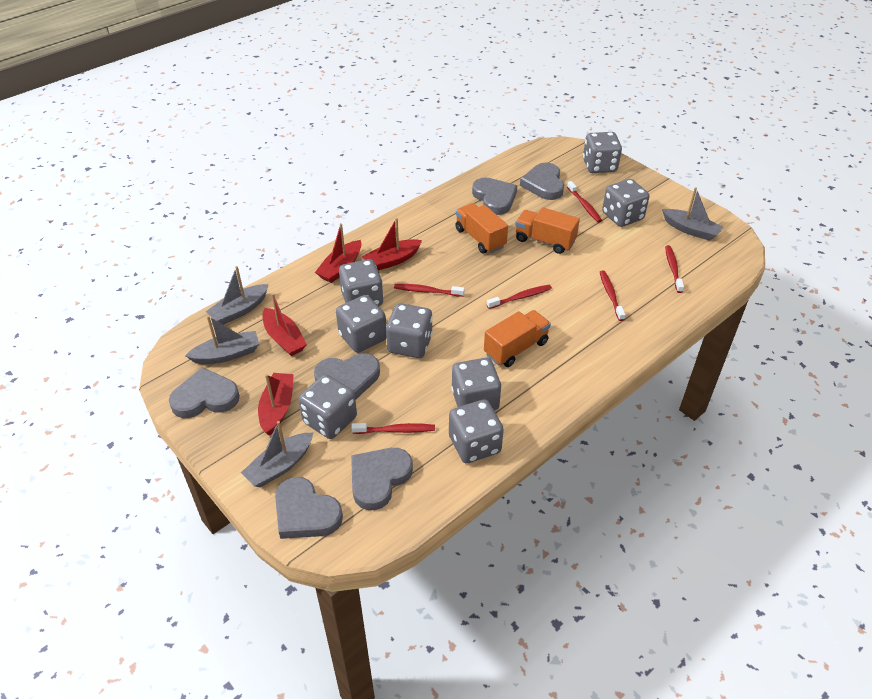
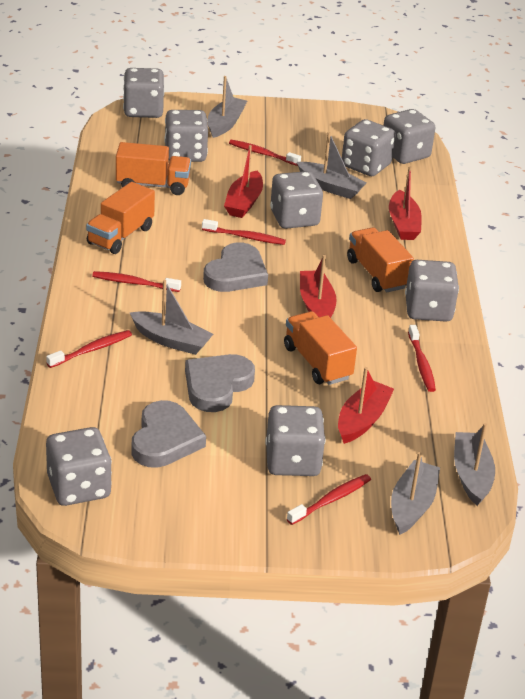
grey boat: 4 -> 5
grey heart: 6 -> 3
orange truck: 3 -> 4

